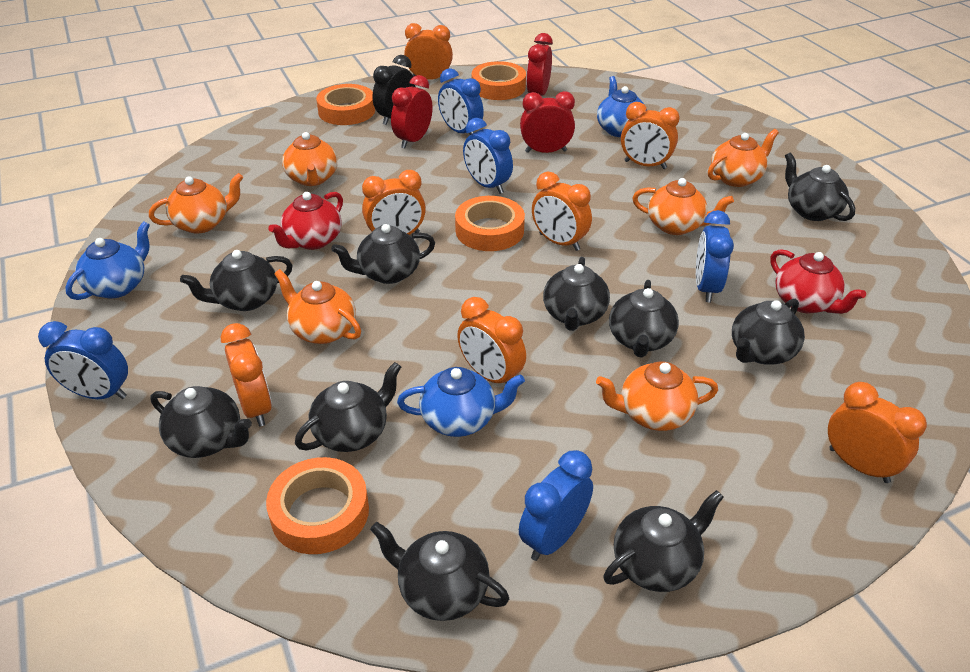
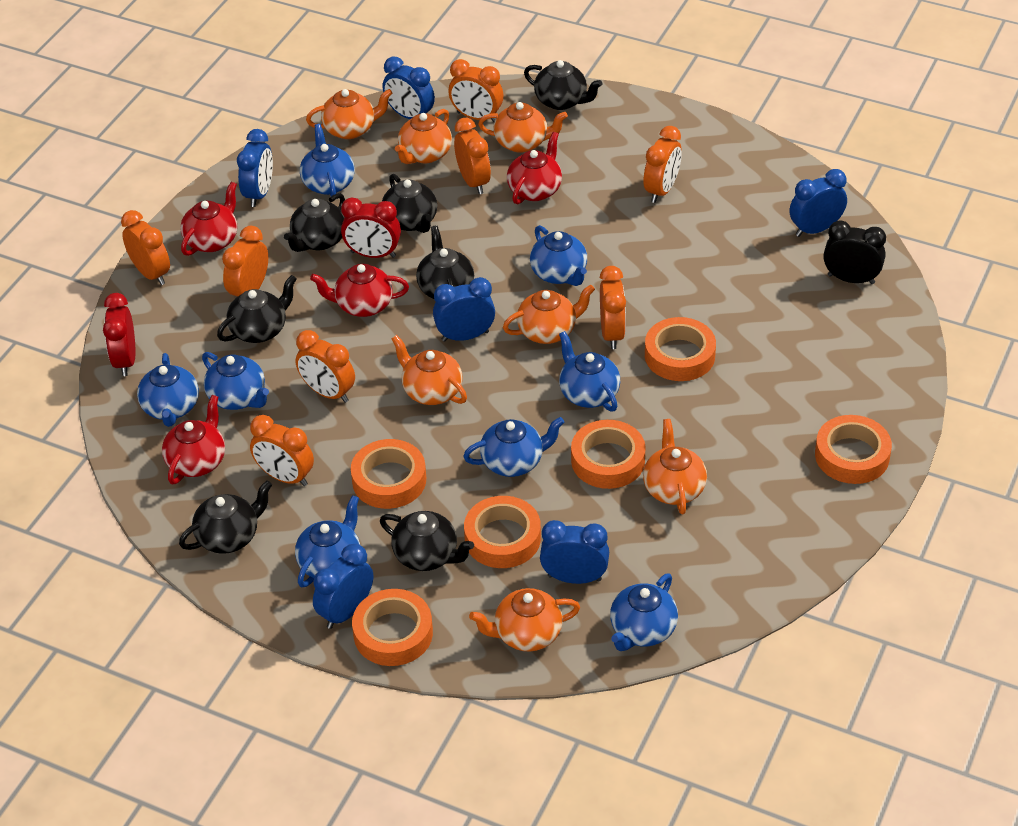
black teapot: 10 -> 7
blue clock: 5 -> 6
blue teapot: 3 -> 8
orange clock: 7 -> 8
orange tape: 4 -> 6
orange teapot: 6 -> 7
red clock: 3 -> 2
red teapot: 2 -> 4

